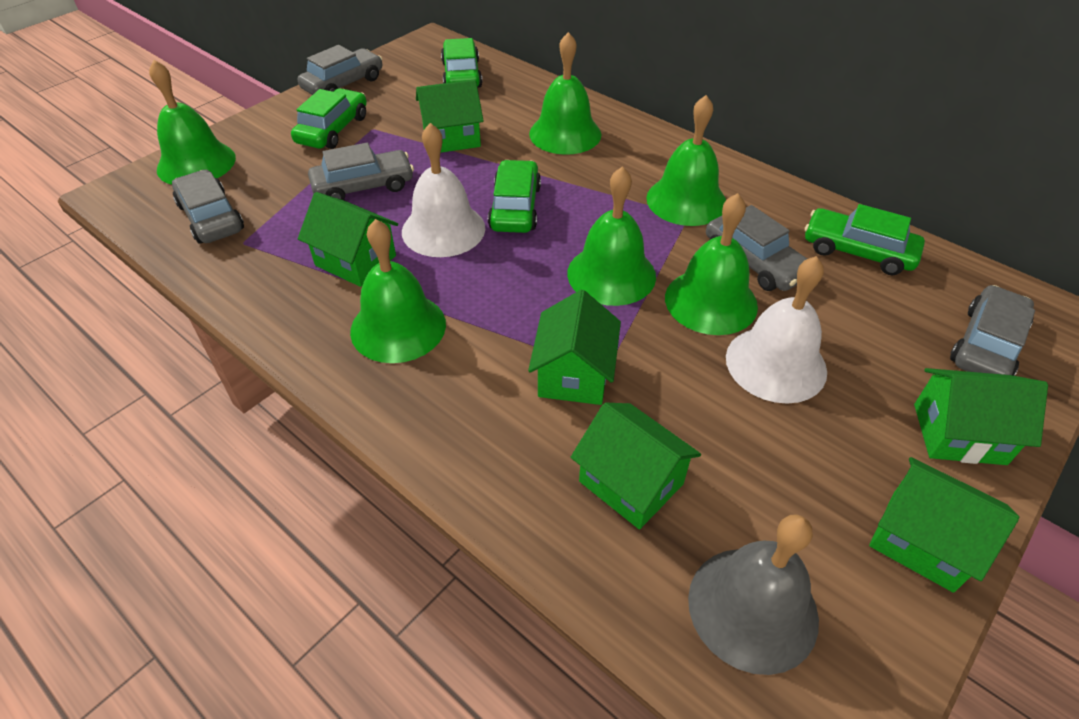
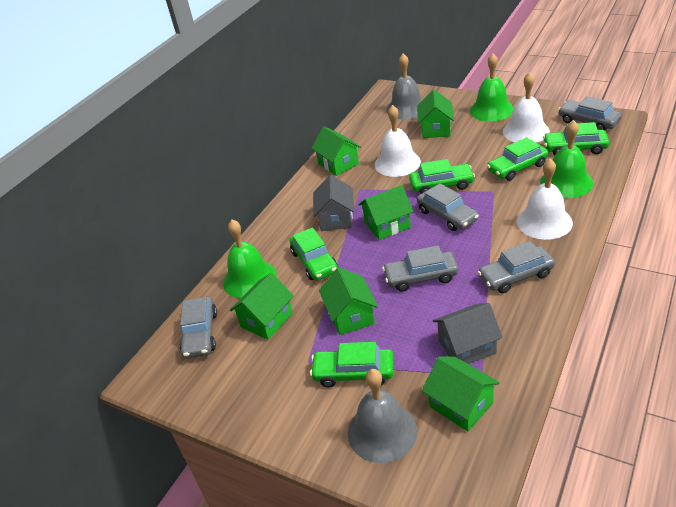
green bell: 6 -> 3
green car: 4 -> 5
grey bell: 1 -> 2
grey house: 0 -> 2
white bell: 2 -> 3

